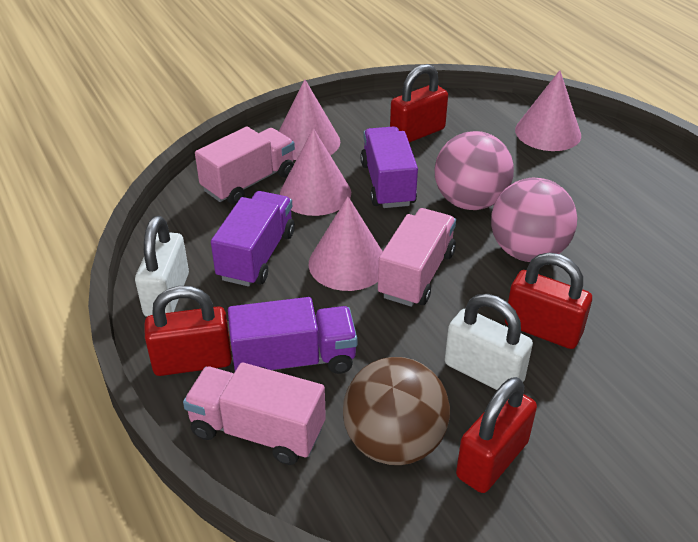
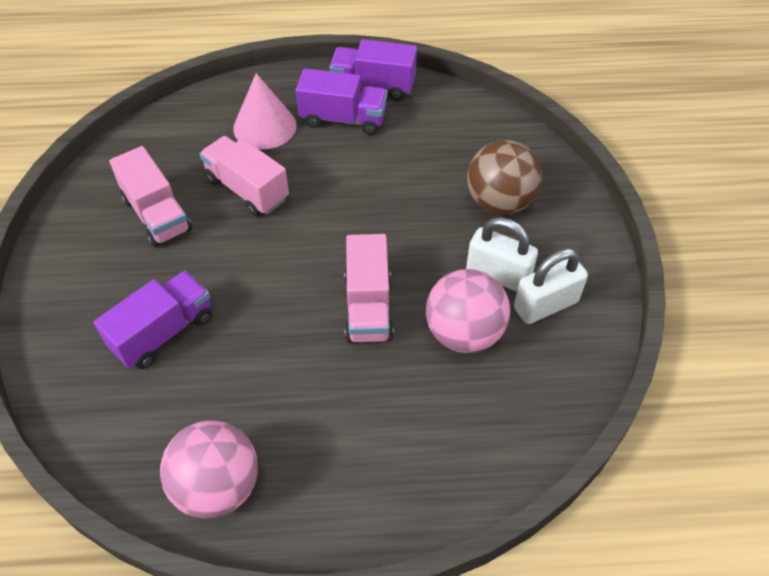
pink cone: 4 -> 1
red padlock: 4 -> 0

